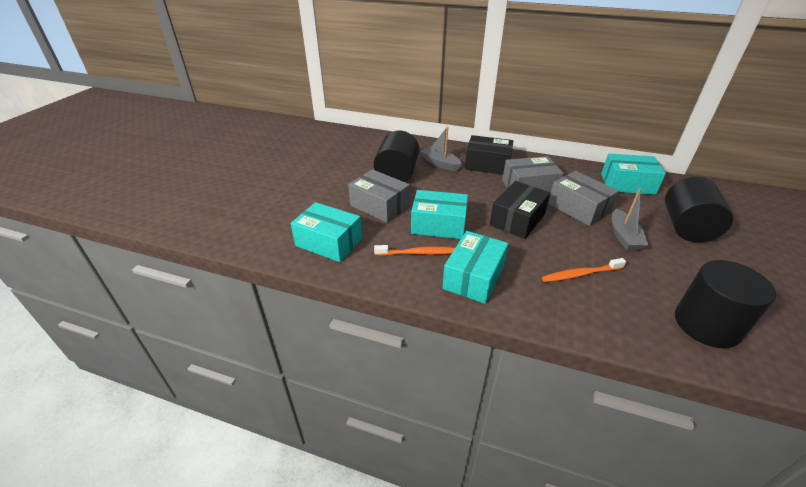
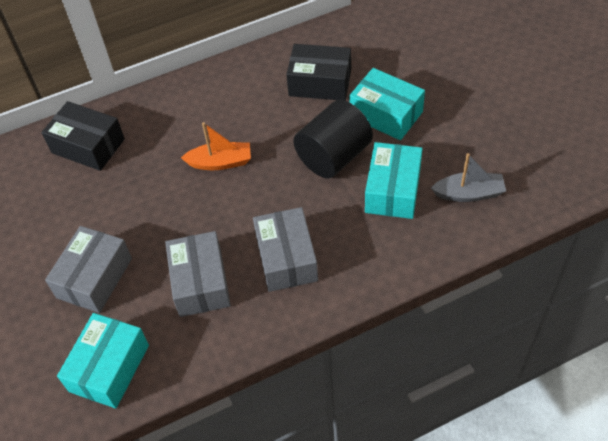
black cylinder: 3 -> 1
grey boat: 2 -> 1
orange boat: 0 -> 1
orange toothbrush: 2 -> 0
turquoise box: 4 -> 3

